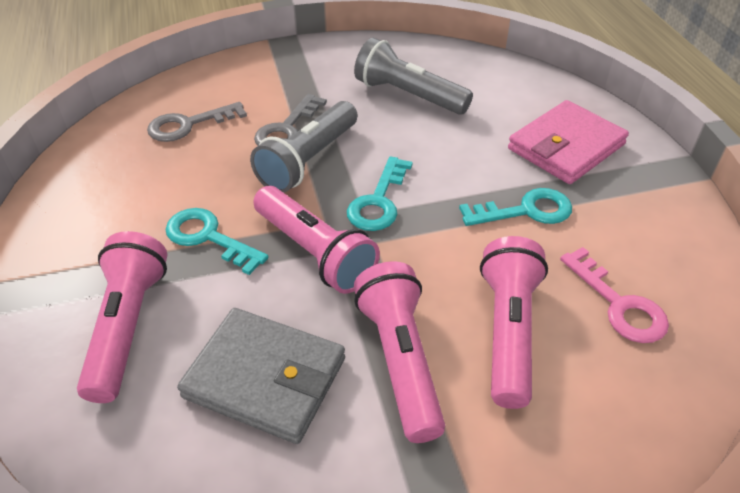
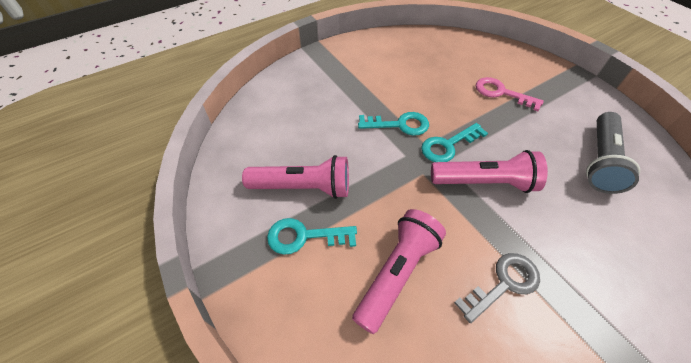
grey flashlight: 2 -> 1
grey key: 2 -> 1
grey wallet: 1 -> 0
pink flashlight: 4 -> 3
pink wallet: 1 -> 0

